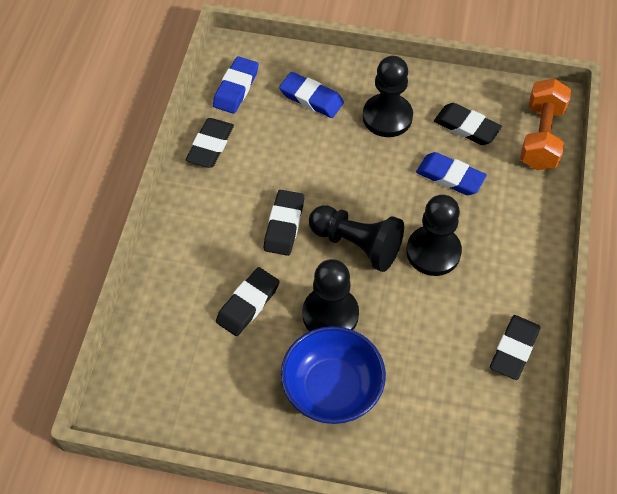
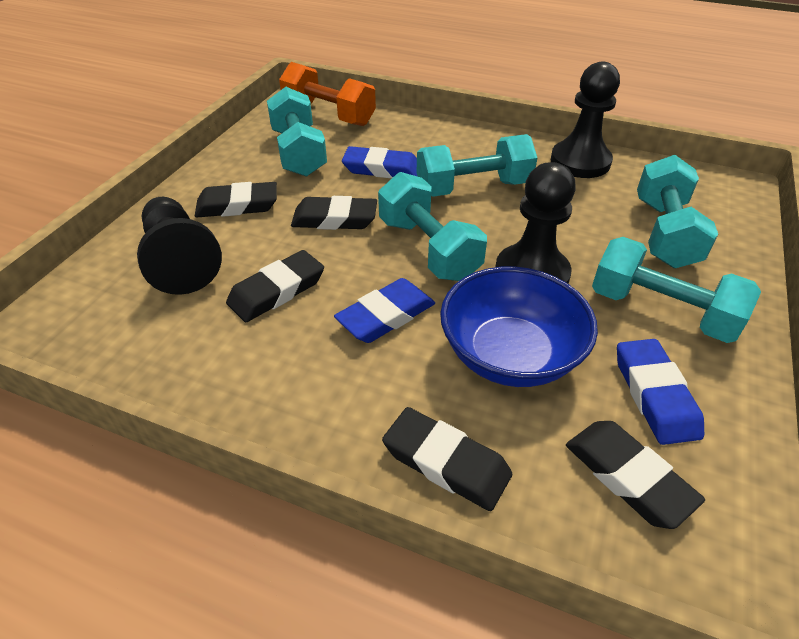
black pawn: 4 -> 3
turquoise dumbbell: 0 -> 5

